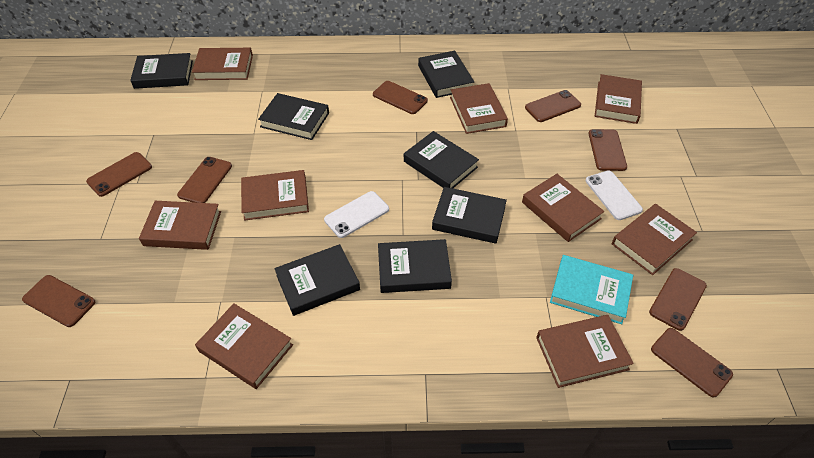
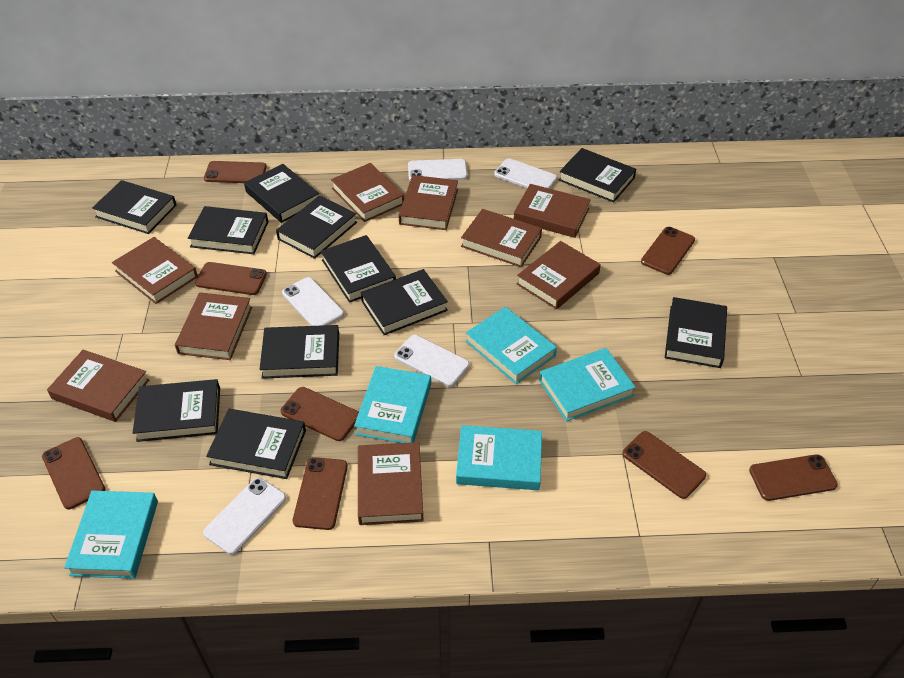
black book: 7 -> 11
turquoise book: 1 -> 5
white phone: 2 -> 5

